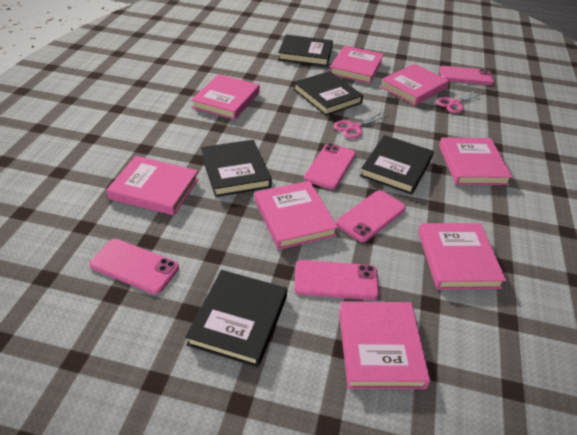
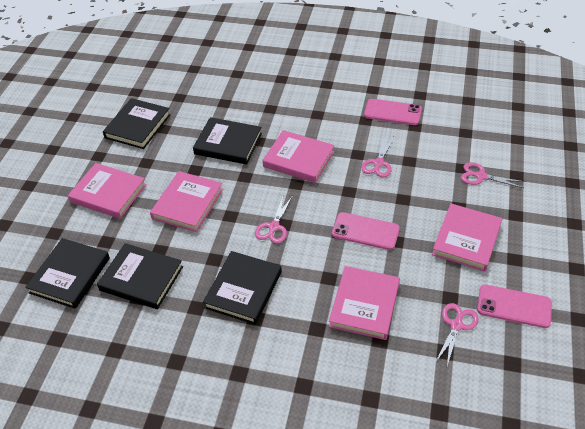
pink book: 8 -> 5
pink phone: 5 -> 3
pink scissors: 2 -> 4

